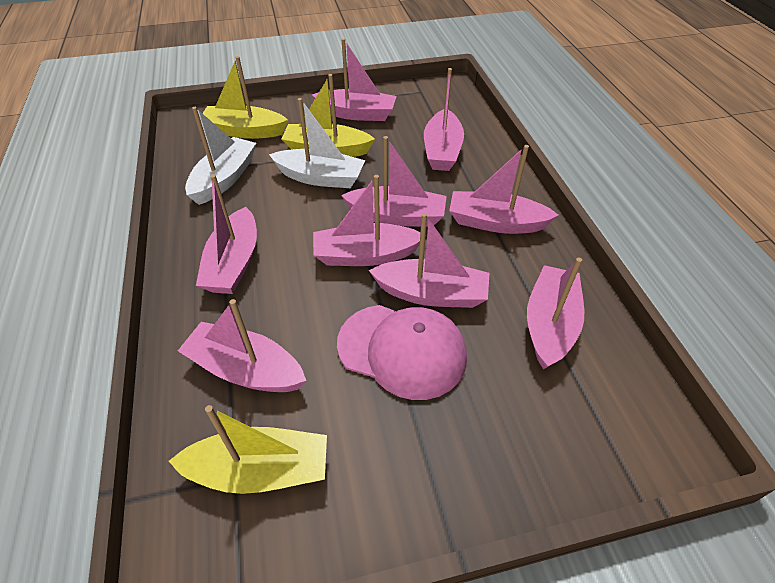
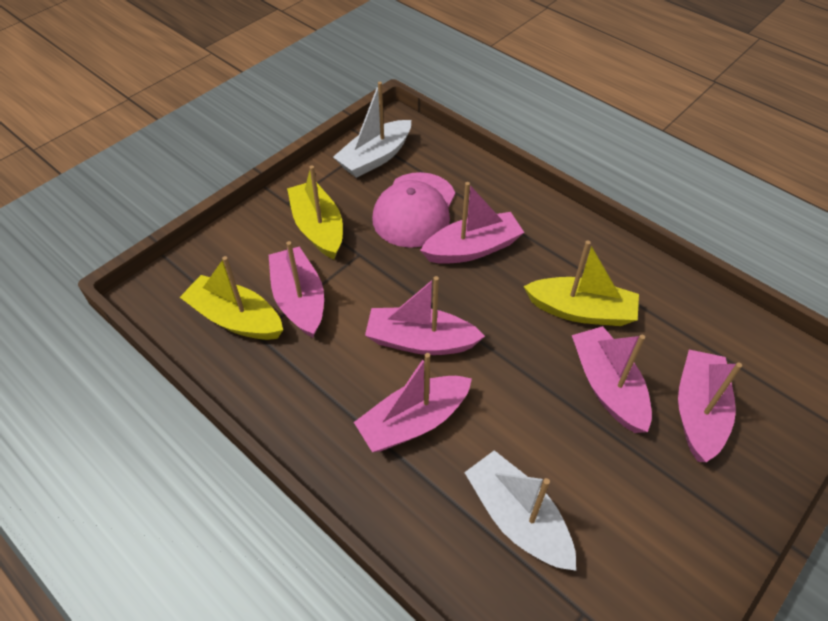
pink boat: 9 -> 6

